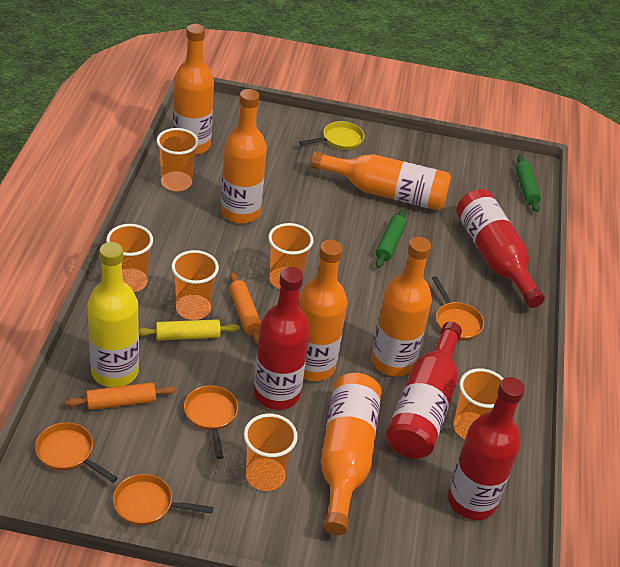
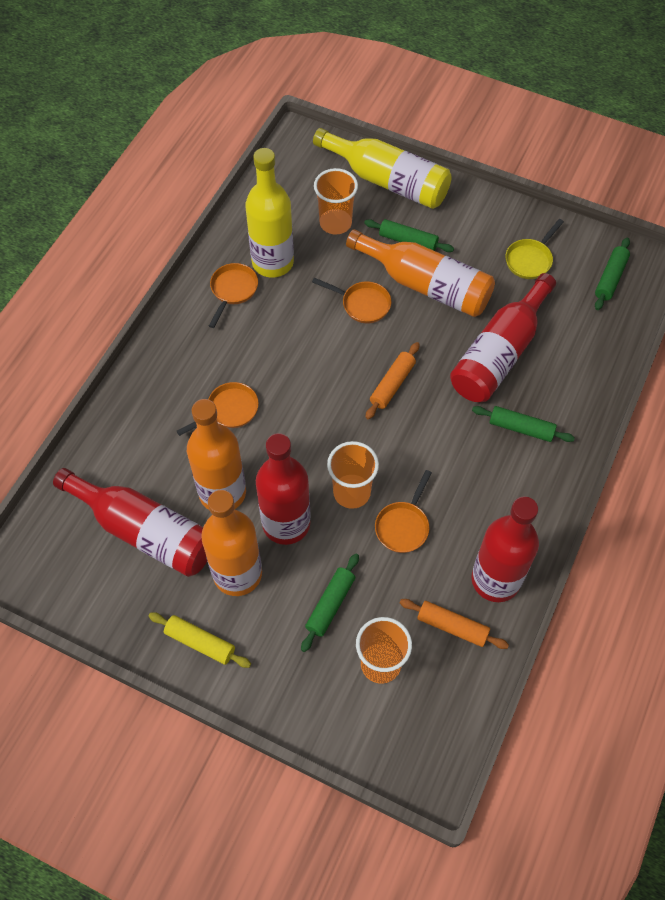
green rolling pin: 2 -> 4
orange bottle: 6 -> 3
orange cup: 6 -> 3
yellow bottle: 1 -> 2

